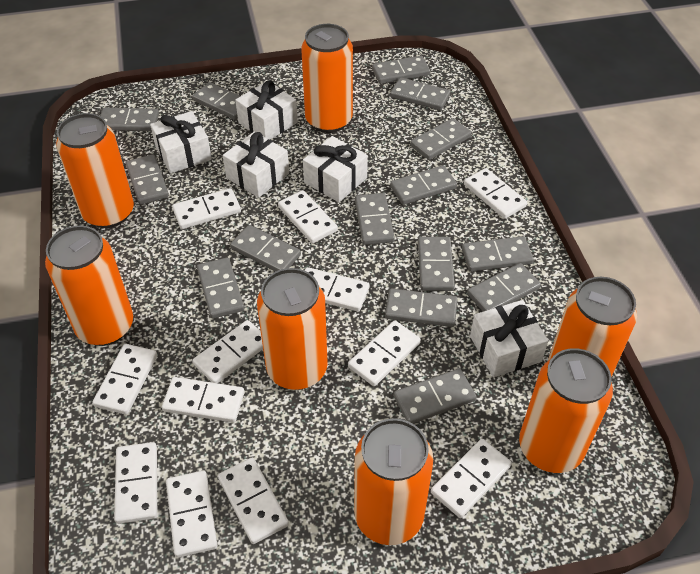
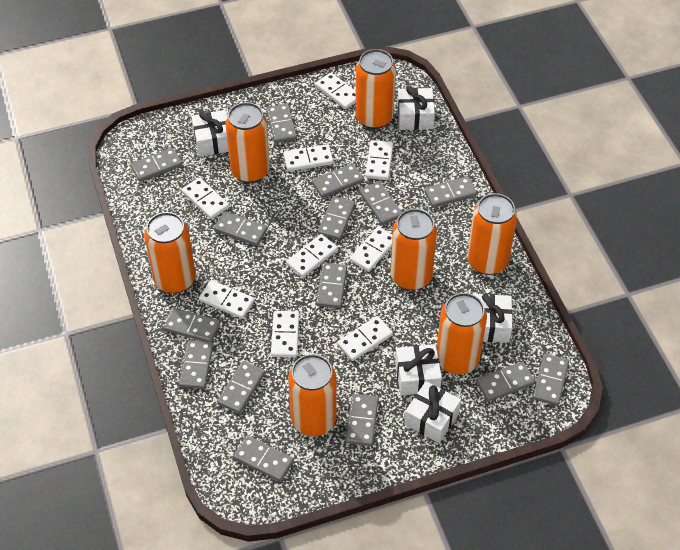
white domino: 12 -> 9

